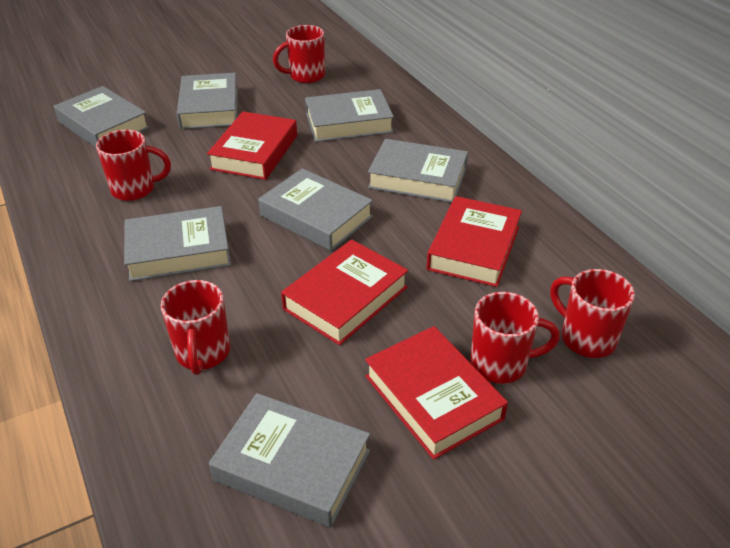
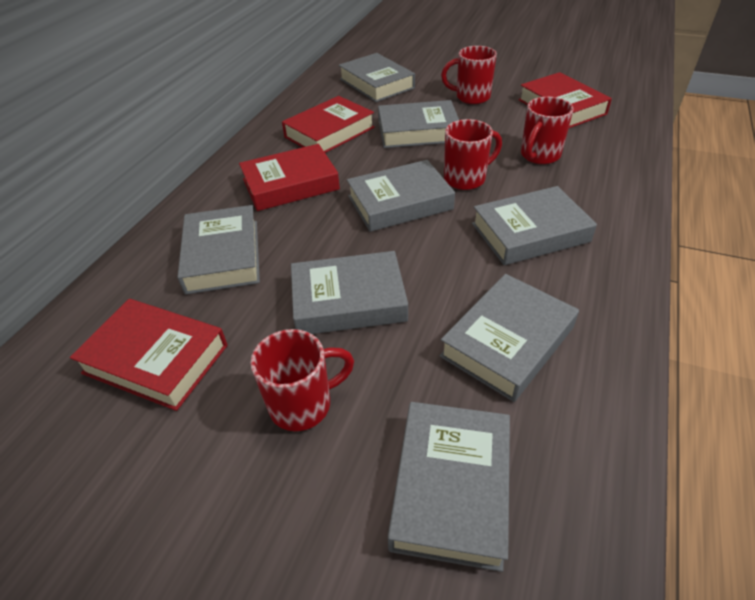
grey book: 7 -> 8
red mug: 5 -> 4

